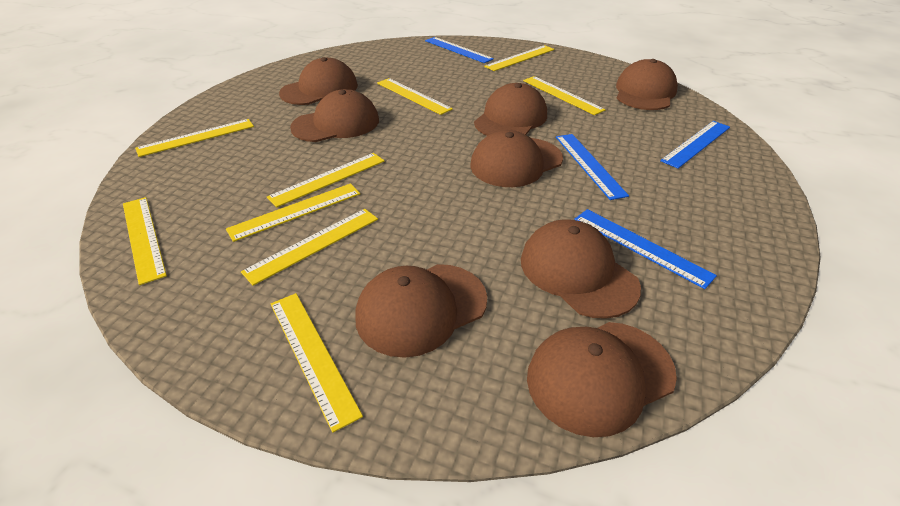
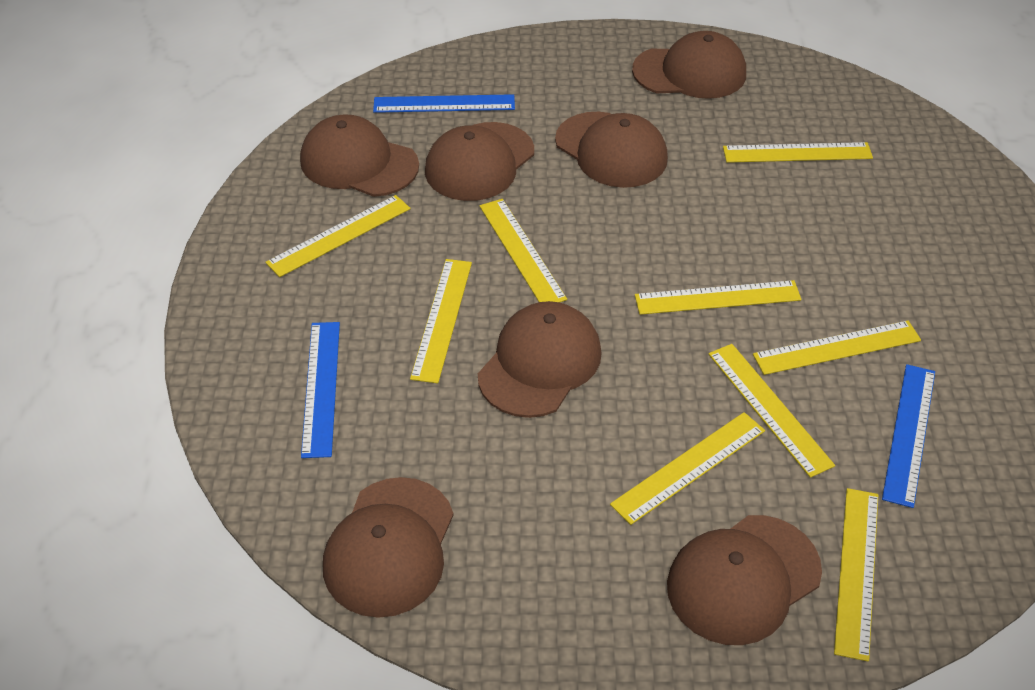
blue ruler: 4 -> 3
brown cap: 8 -> 7

